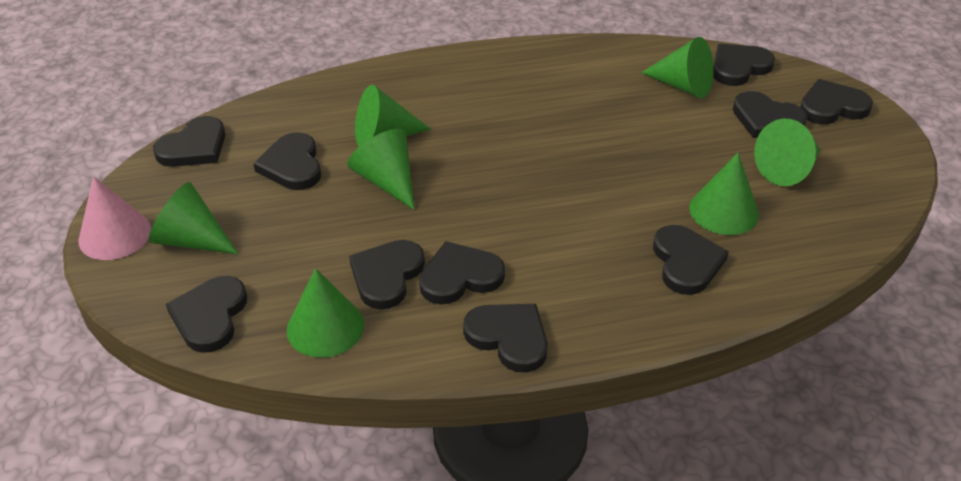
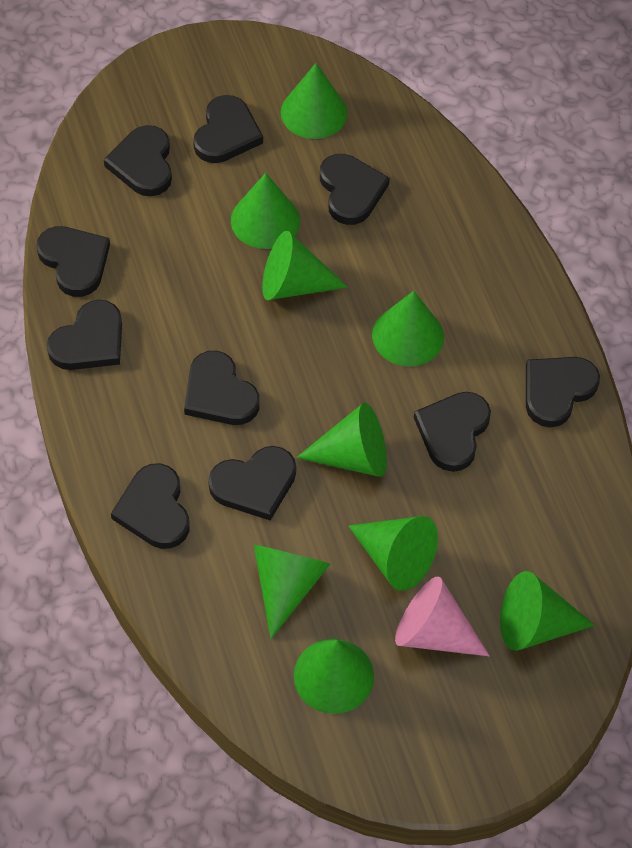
green cone: 7 -> 9

